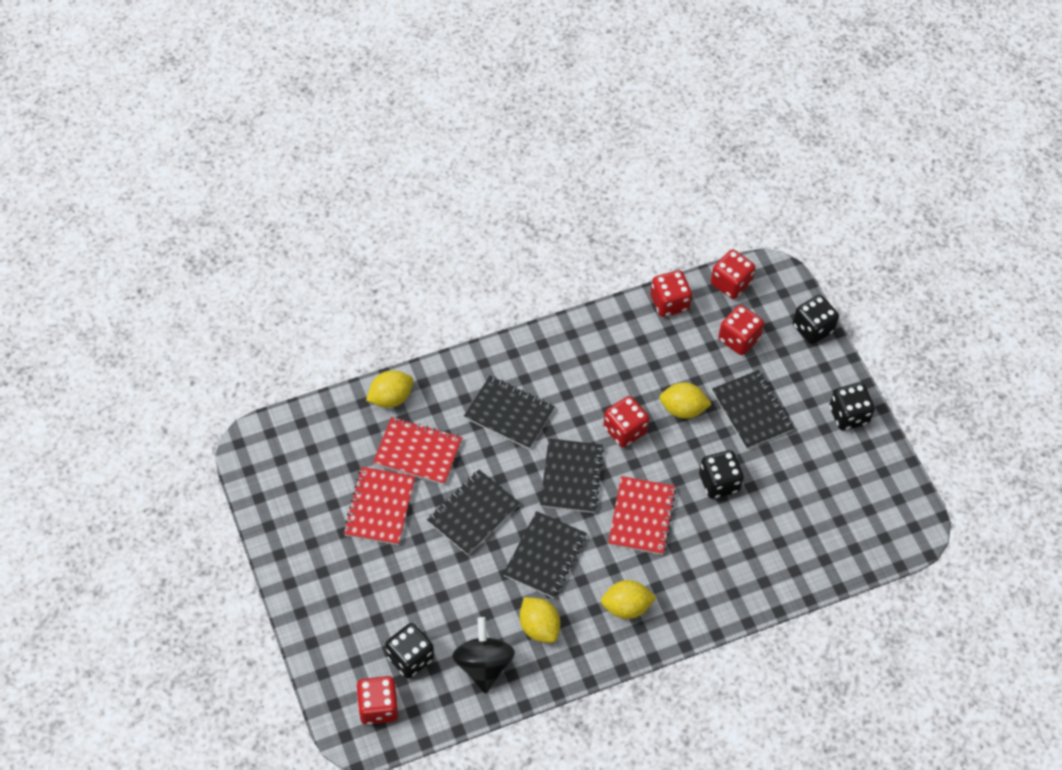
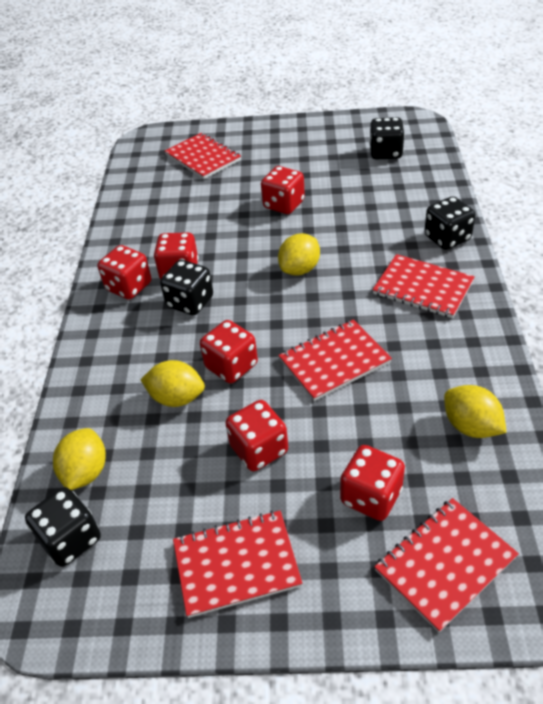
black notebook: 5 -> 0
black spinning top: 1 -> 0
red dice: 5 -> 6
red notebook: 3 -> 5

